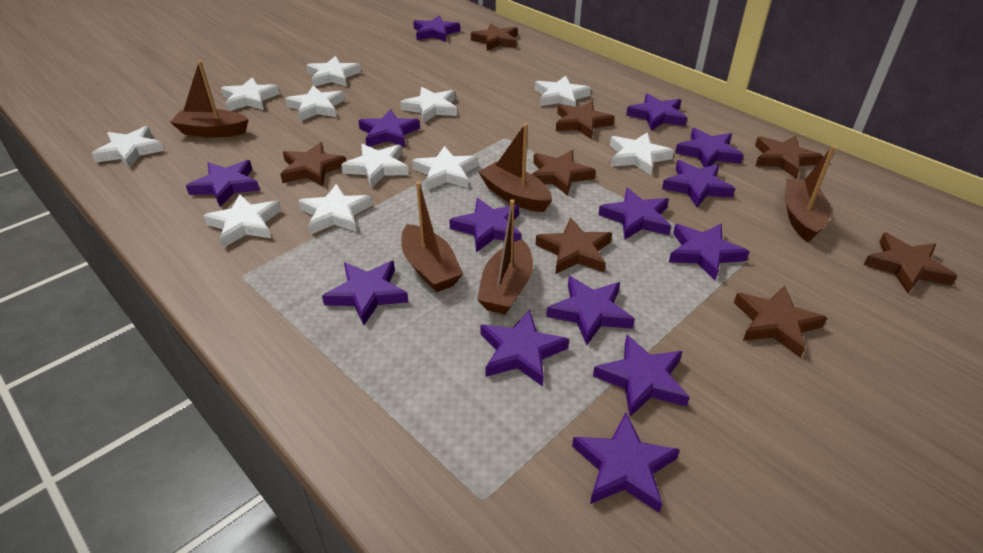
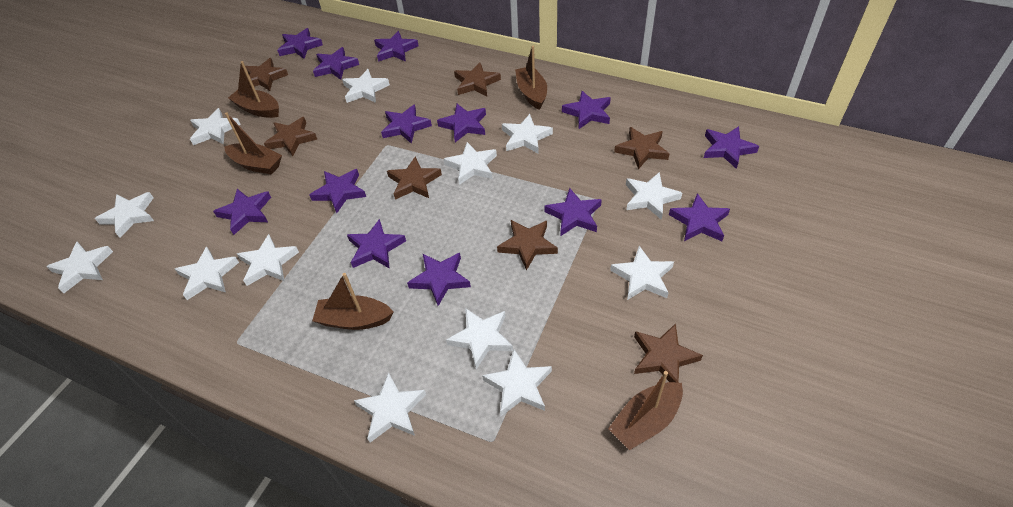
brown star: 8 -> 7
purple star: 14 -> 13
white star: 11 -> 13

